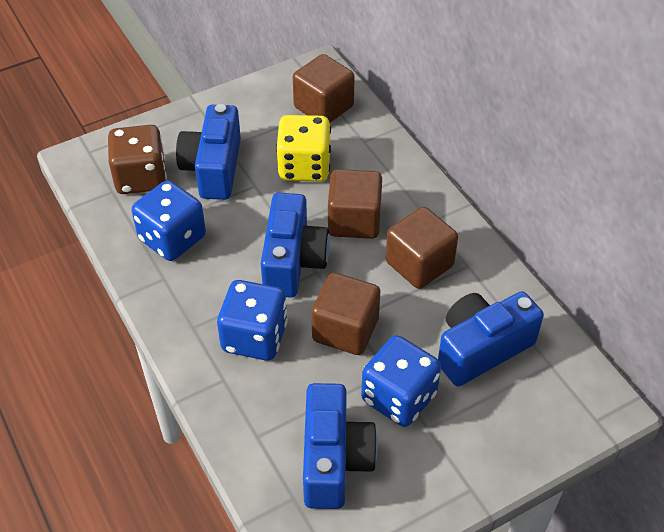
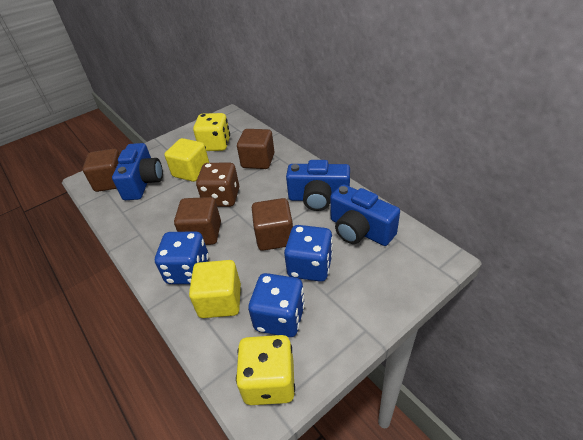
blue camera: 4 -> 3
yellow cube: 0 -> 2
yellow dice: 1 -> 2

